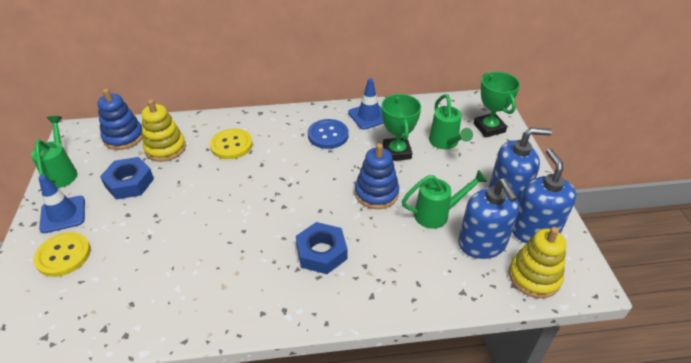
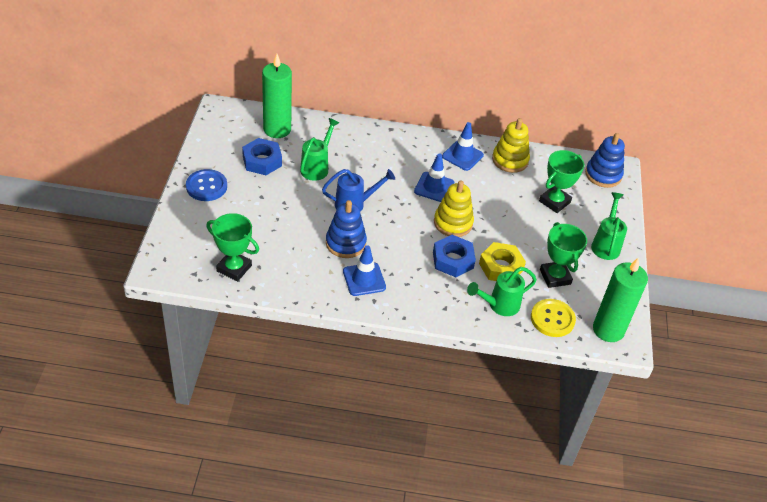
blue soap dispenser: 3 -> 0
blue traffic cone: 2 -> 3
blue watering can: 0 -> 1
green candle: 0 -> 2
green trophy: 2 -> 3
yellow button: 2 -> 1
yellow nut: 0 -> 1

